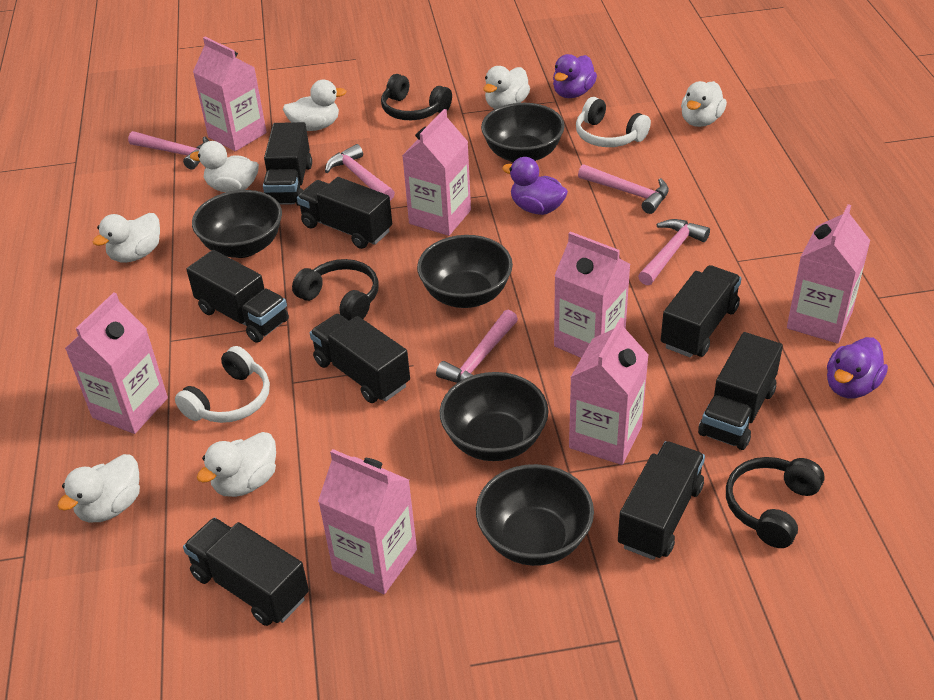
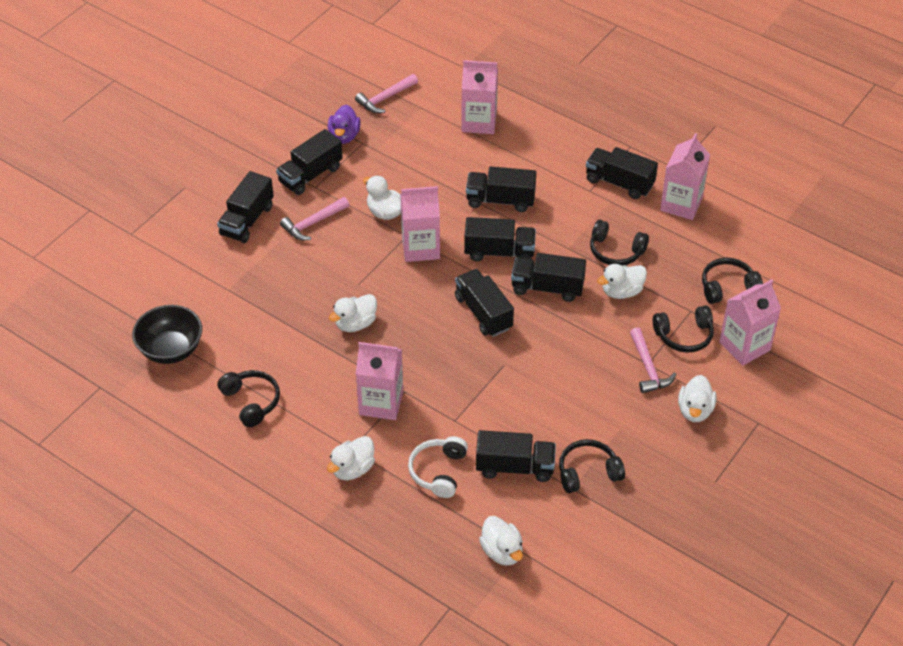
black bowl: 5 -> 1
black headphones: 3 -> 5
pink carton: 7 -> 5
pink hammer: 5 -> 3
purple duck: 3 -> 1
white duck: 7 -> 6
white headphones: 2 -> 1

